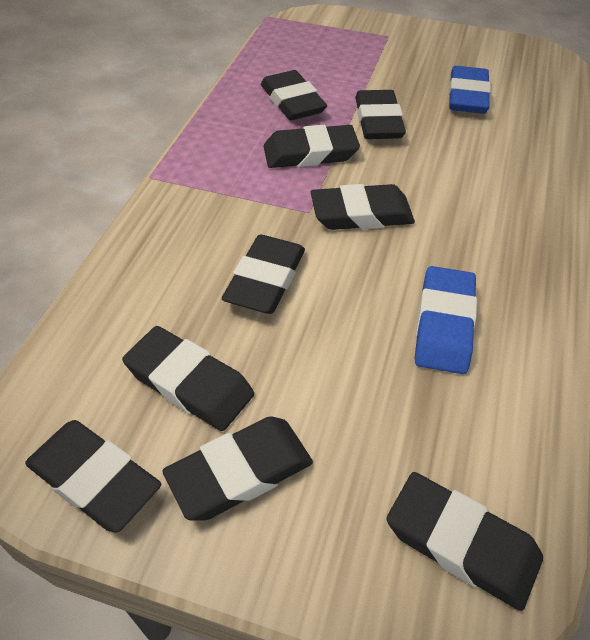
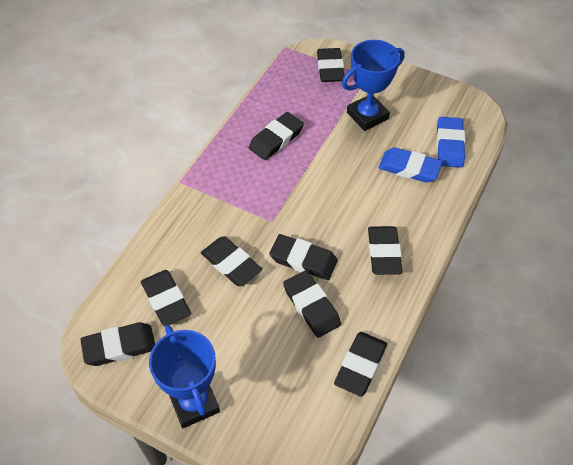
blue trophy: 0 -> 2

